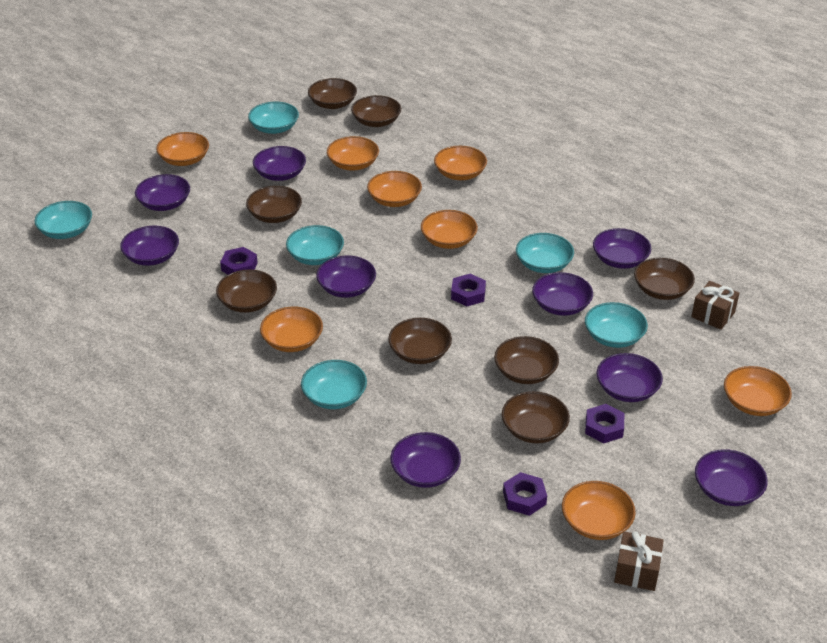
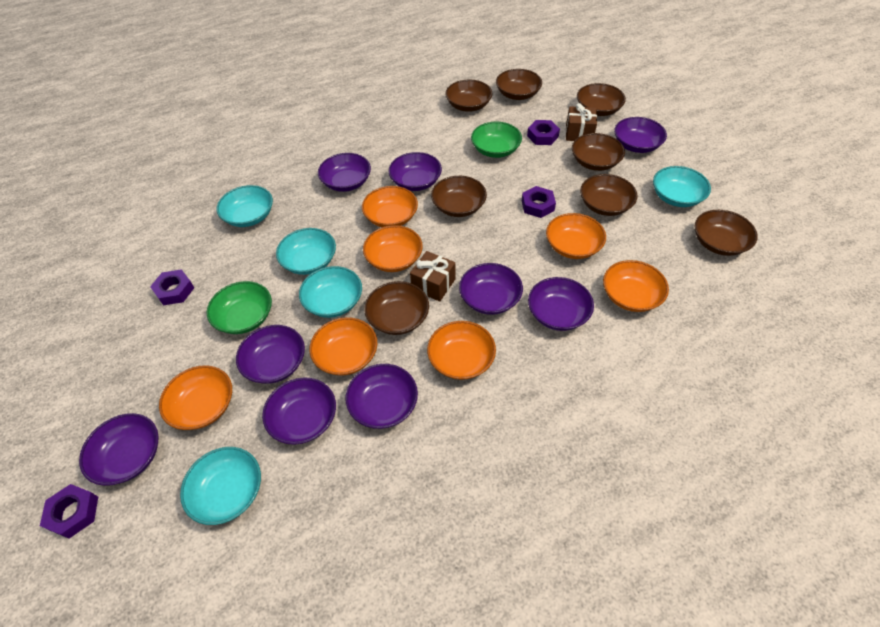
green bowl: 0 -> 2
orange bowl: 8 -> 7
turquoise bowl: 6 -> 5

